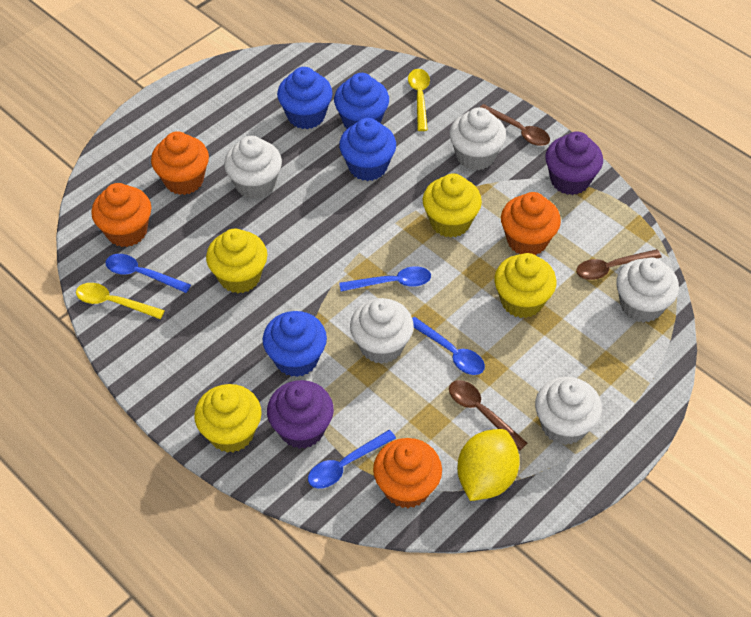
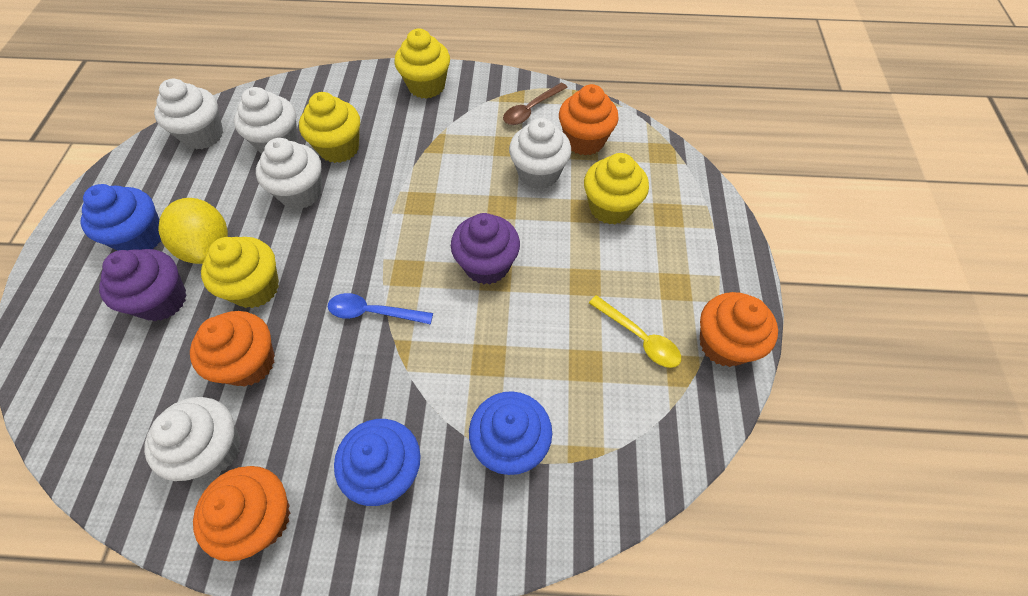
blue cupcake: 4 -> 3
blue spoon: 4 -> 1
brown spoon: 3 -> 1
yellow spoon: 2 -> 1

